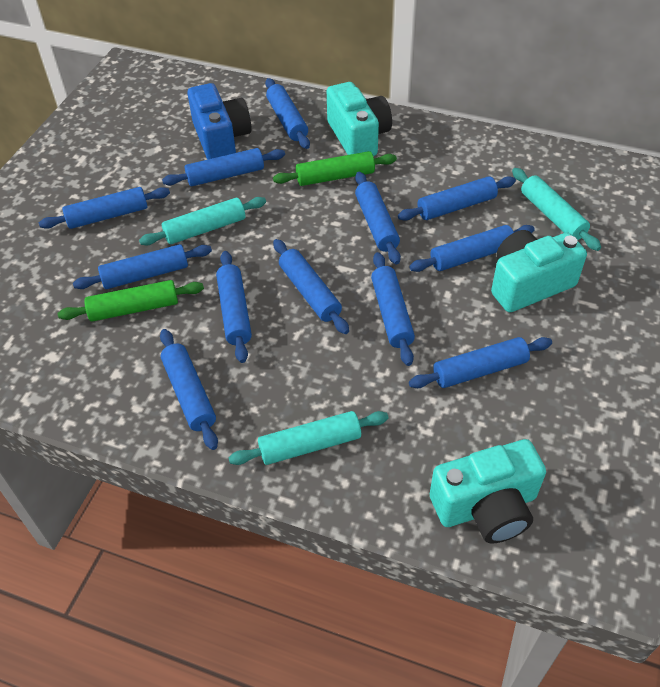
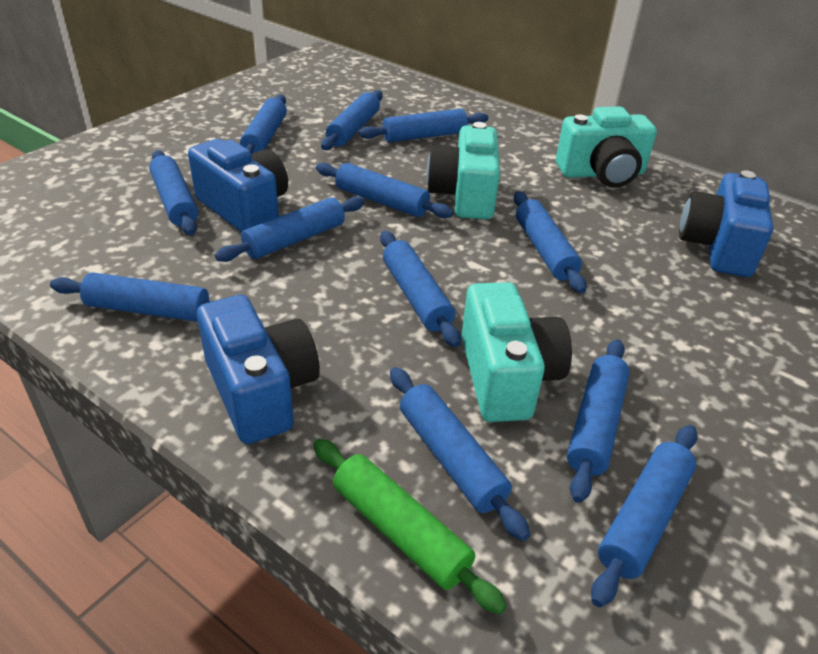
blue camera: 1 -> 3
green rolling pin: 2 -> 1
turquoise rolling pin: 3 -> 0

